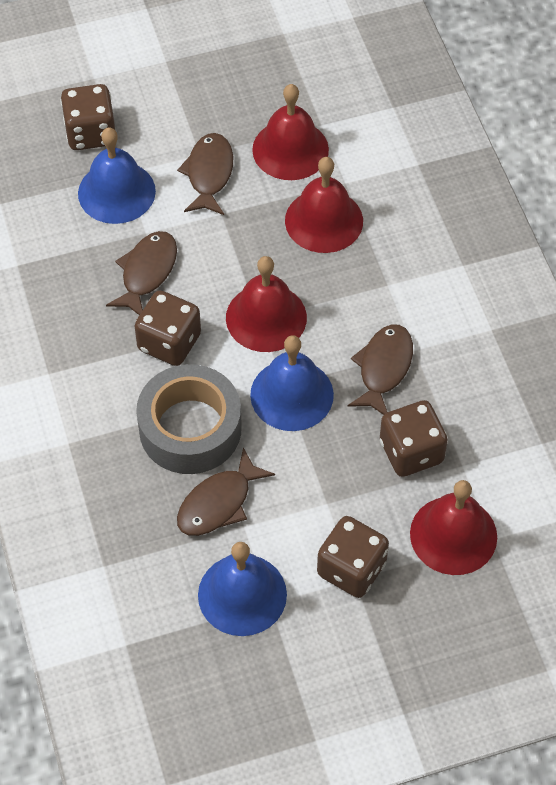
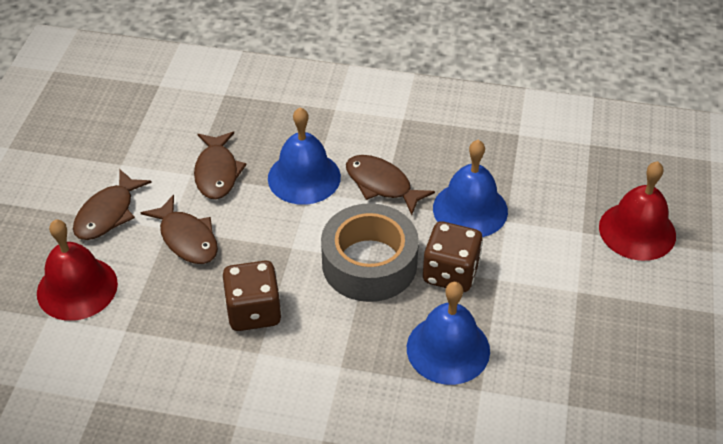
brown dice: 4 -> 2
red bell: 4 -> 2

